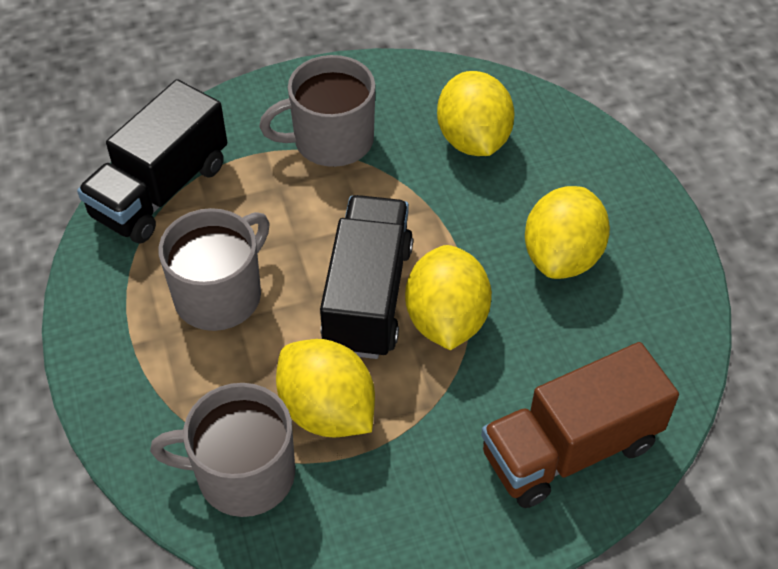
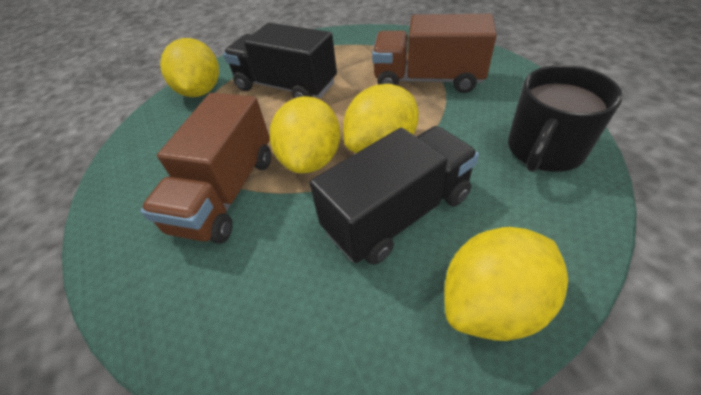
black mug: 0 -> 1
brown truck: 1 -> 2
grey mug: 3 -> 0

